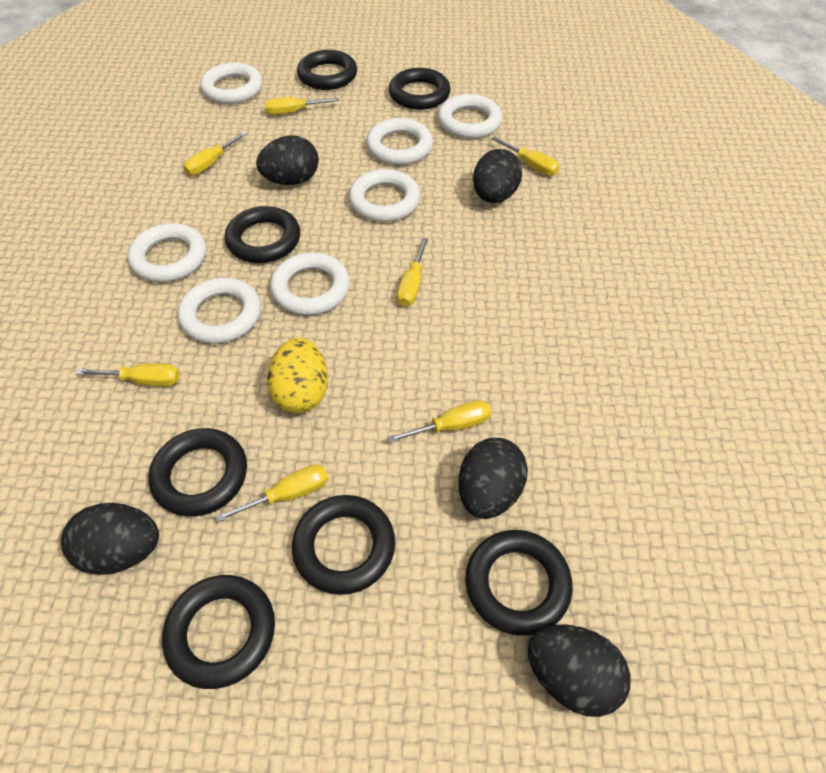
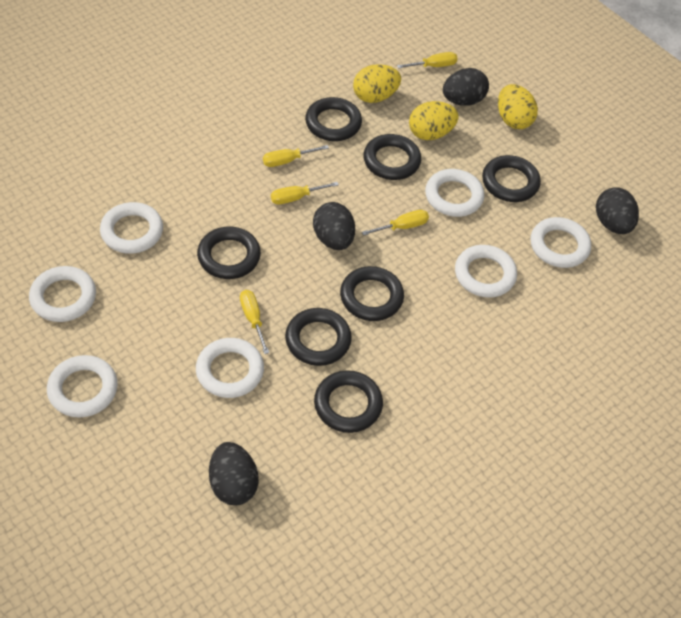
black egg: 5 -> 4
yellow egg: 1 -> 3
yellow screwdriver: 7 -> 5

